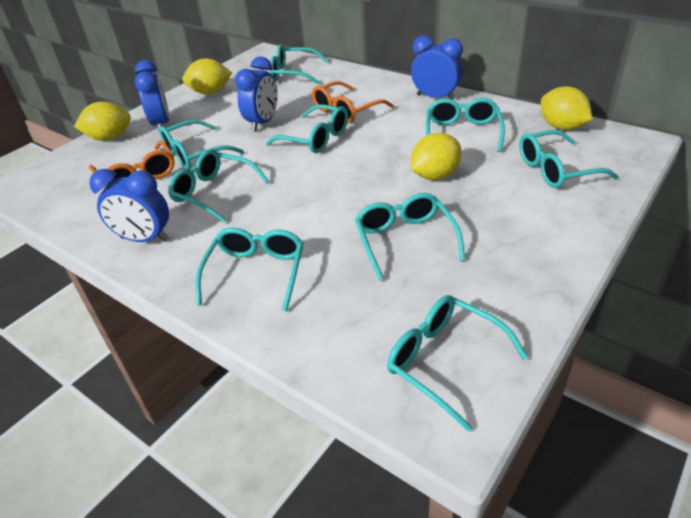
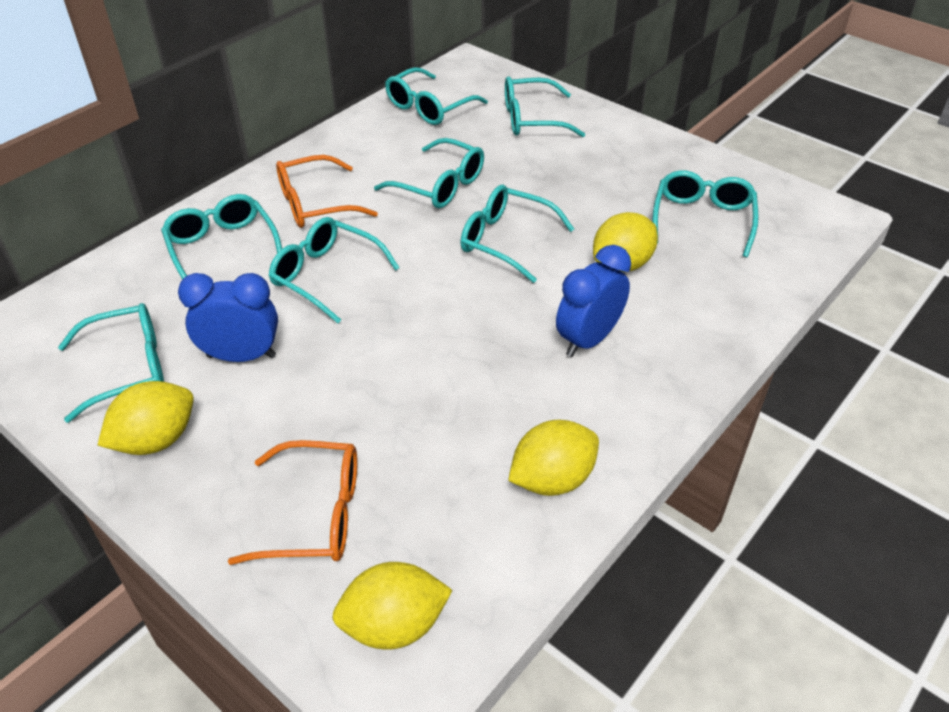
blue clock: 4 -> 2
turquoise glasses: 9 -> 8

